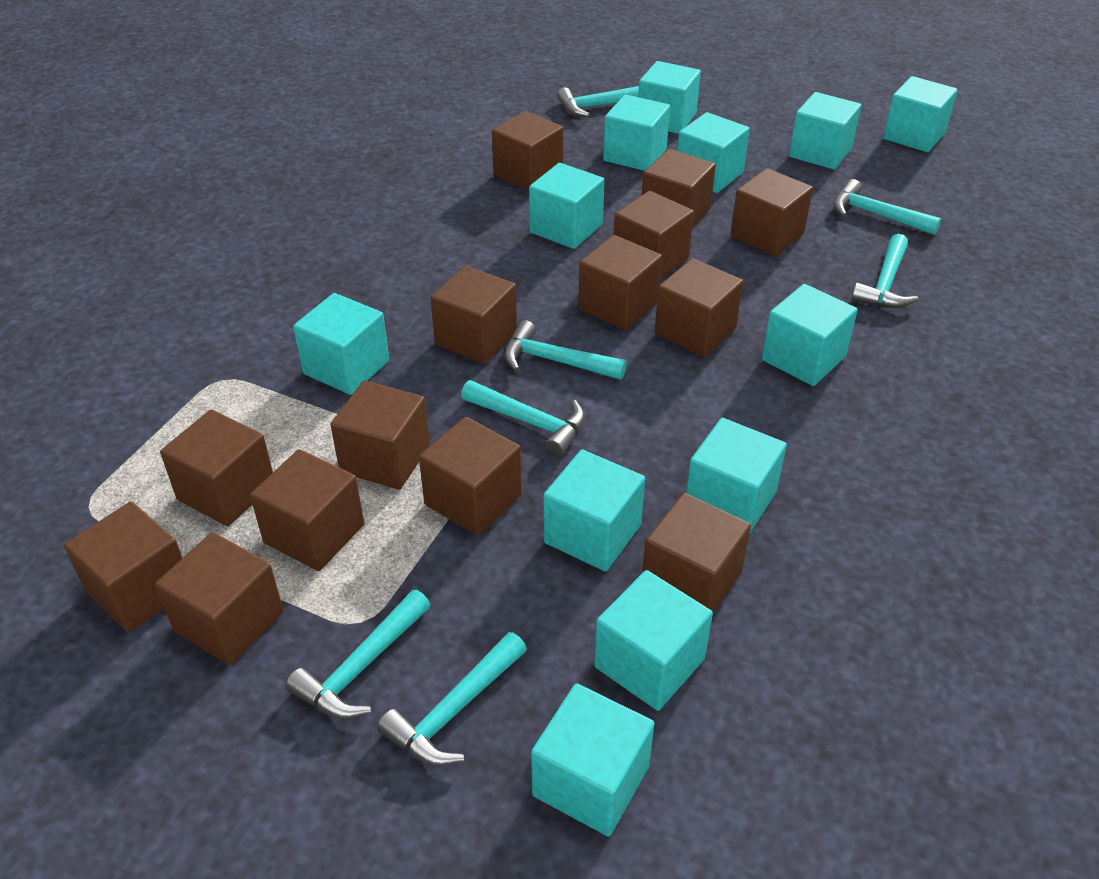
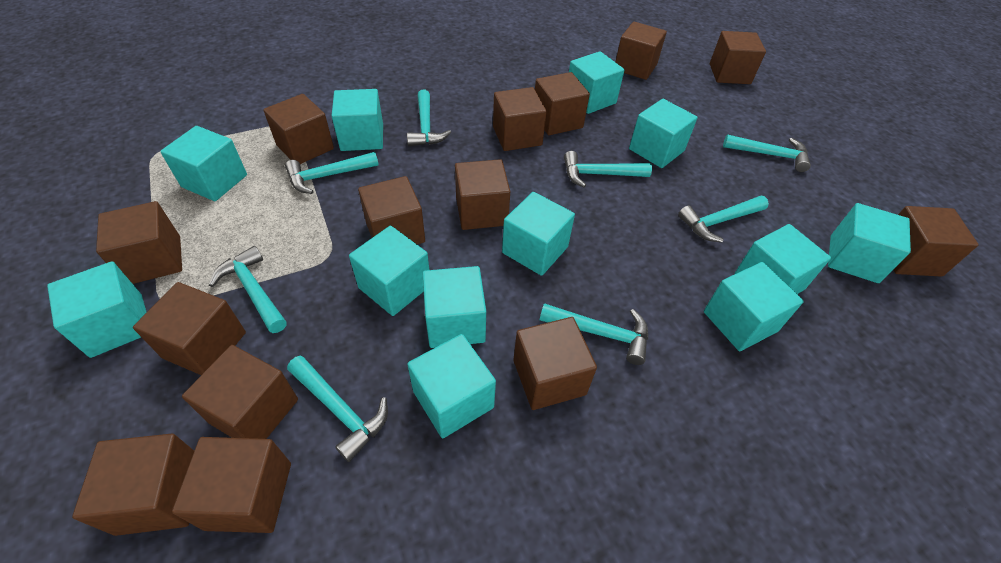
turquoise hammer: 7 -> 8

